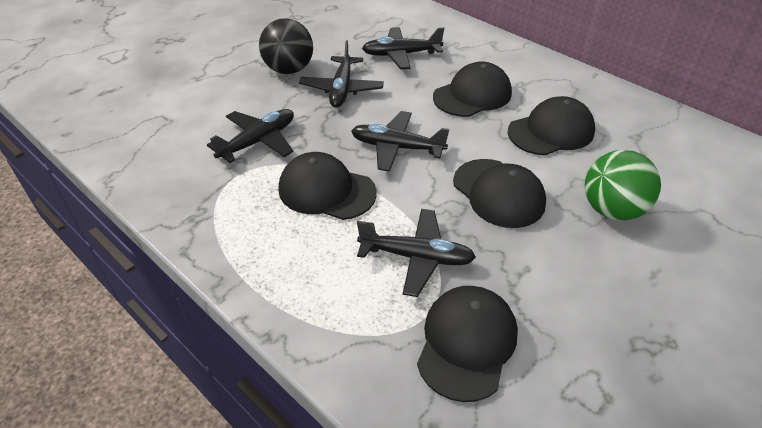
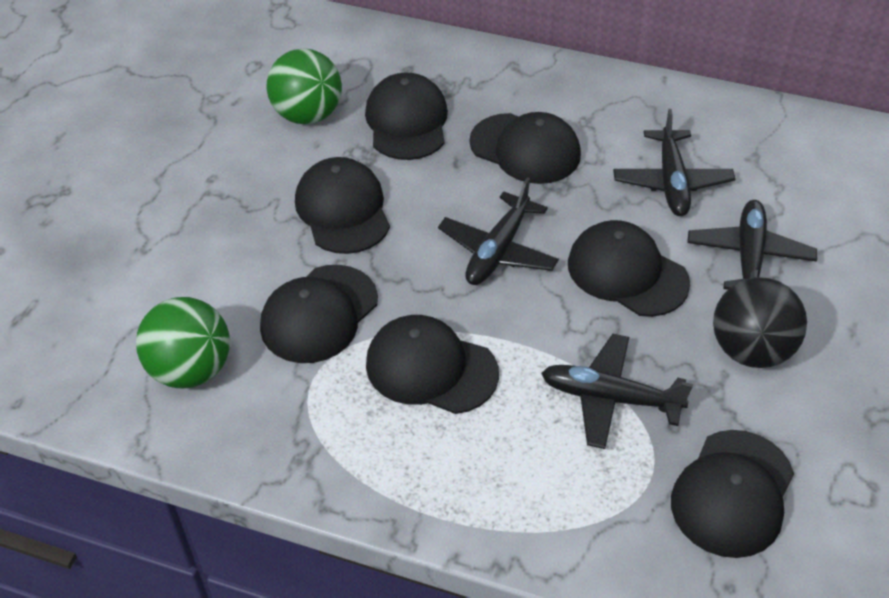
black cap: 5 -> 7
black plane: 5 -> 4
green ball: 1 -> 2

